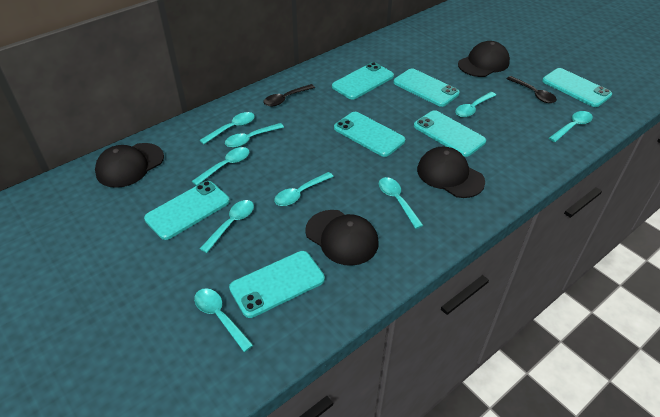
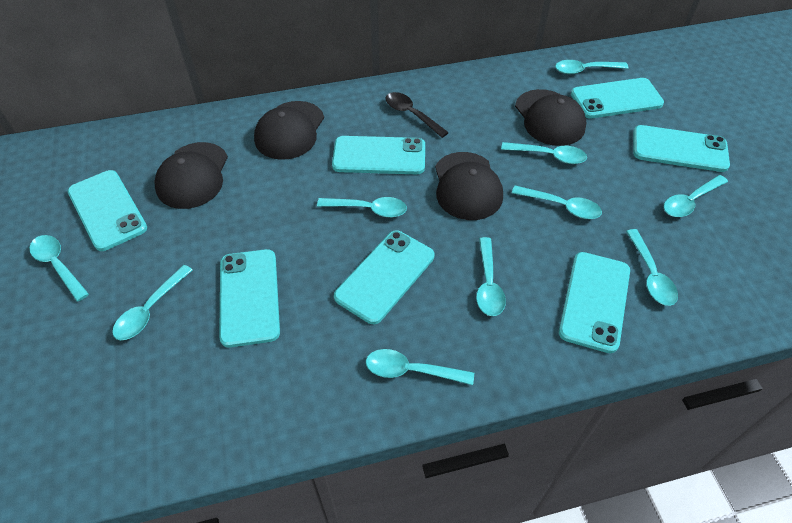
black spoon: 2 -> 1
turquoise spoon: 9 -> 10

